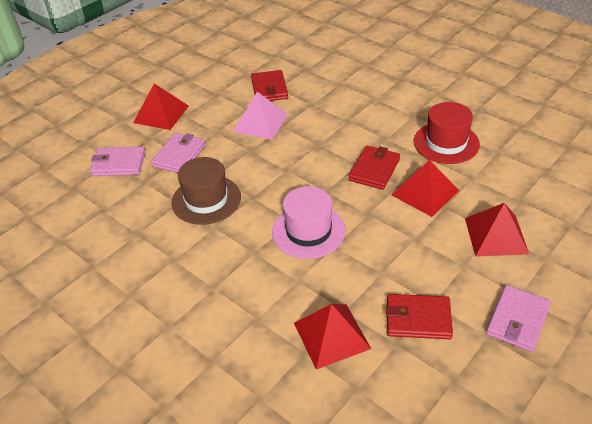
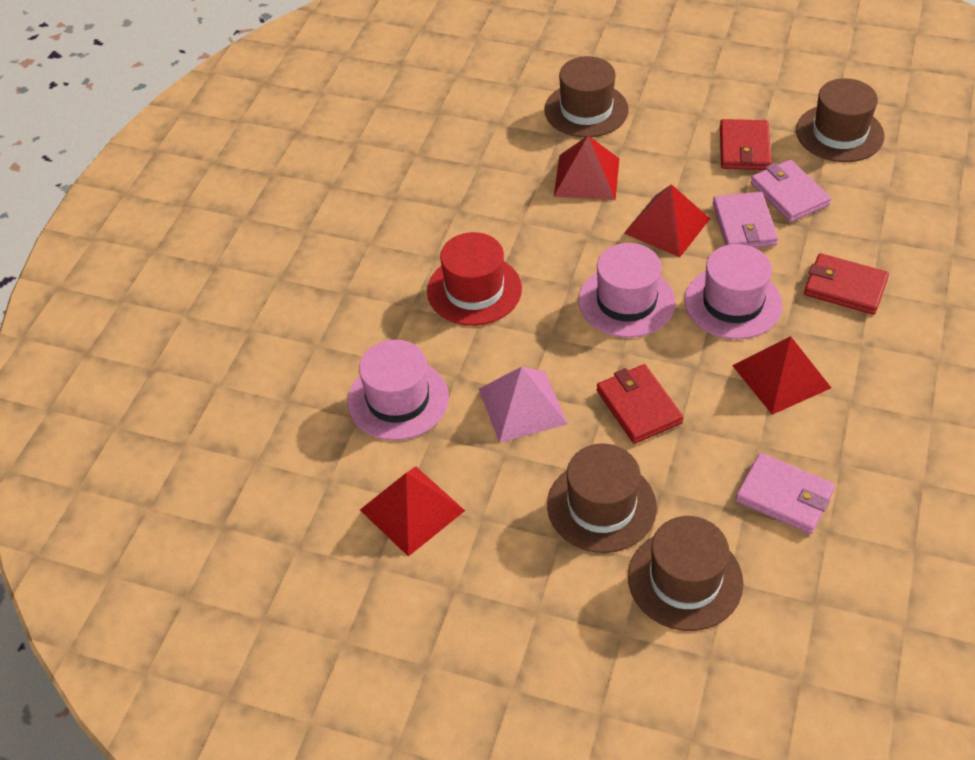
brown hat: 1 -> 4
pink hat: 1 -> 3

